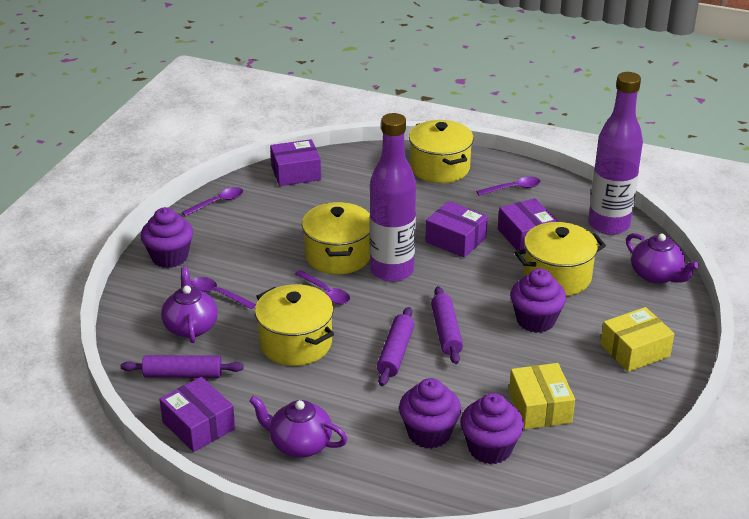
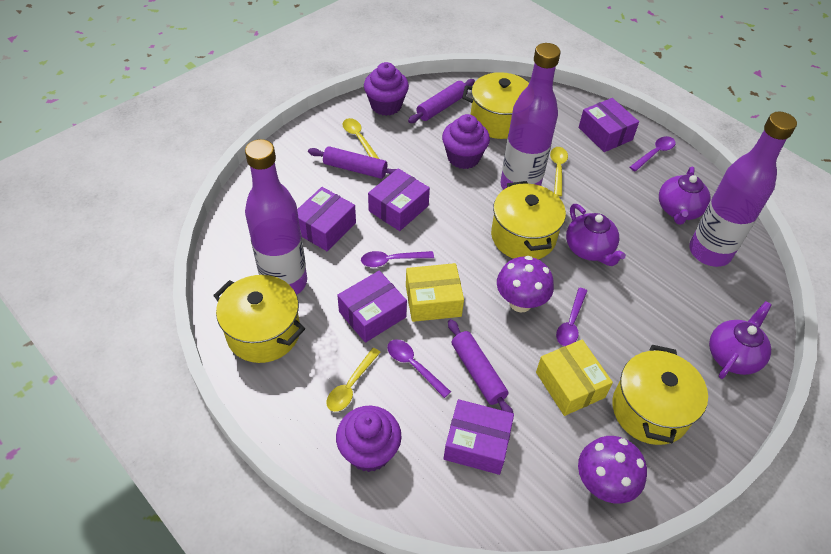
purple bottle: 2 -> 3
purple box: 4 -> 5
purple cupcake: 4 -> 3
purple mushroom: 0 -> 2
yellow spoon: 0 -> 3

